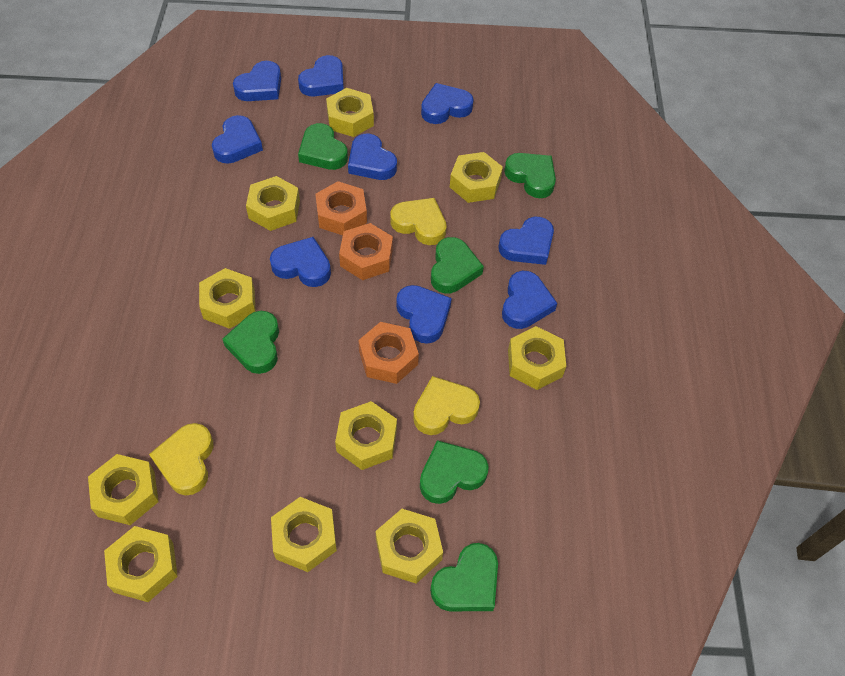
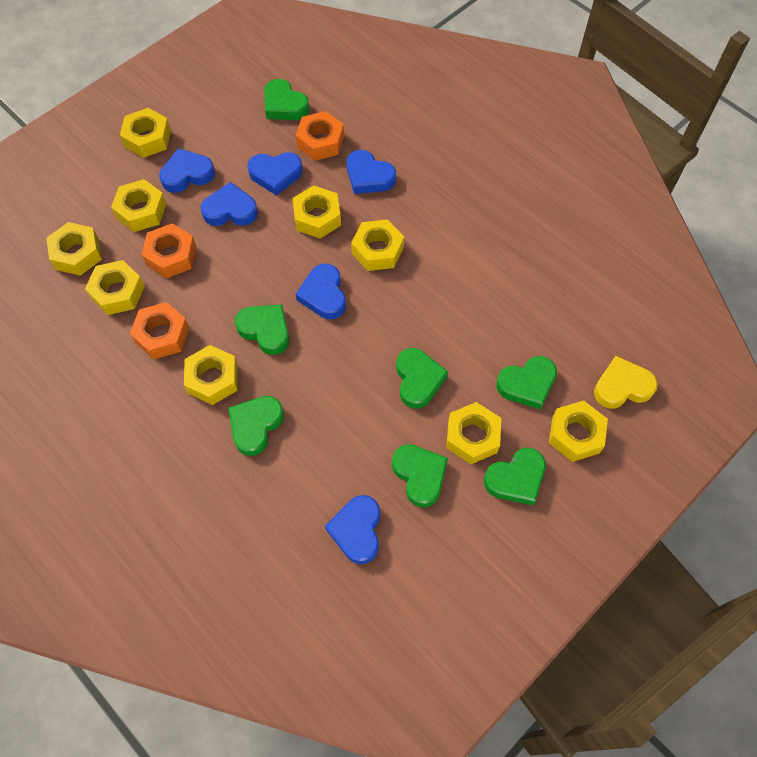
blue heart: 9 -> 6
green heart: 6 -> 7
yellow heart: 3 -> 1
yellow nut: 10 -> 9

